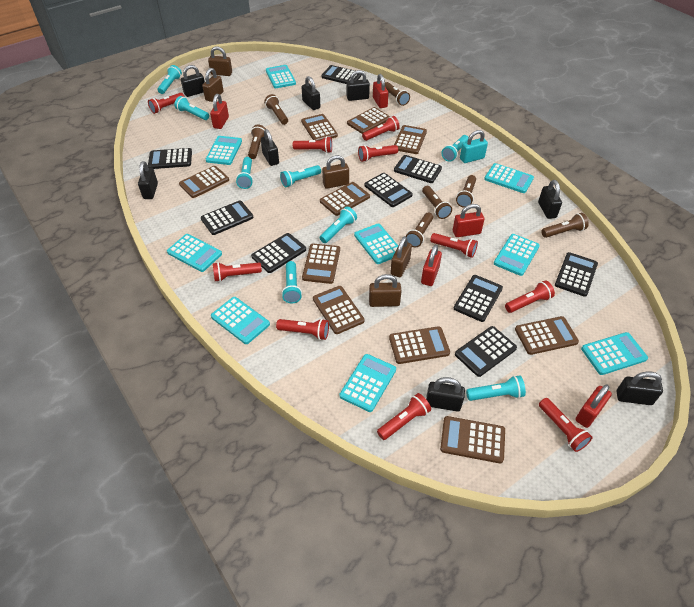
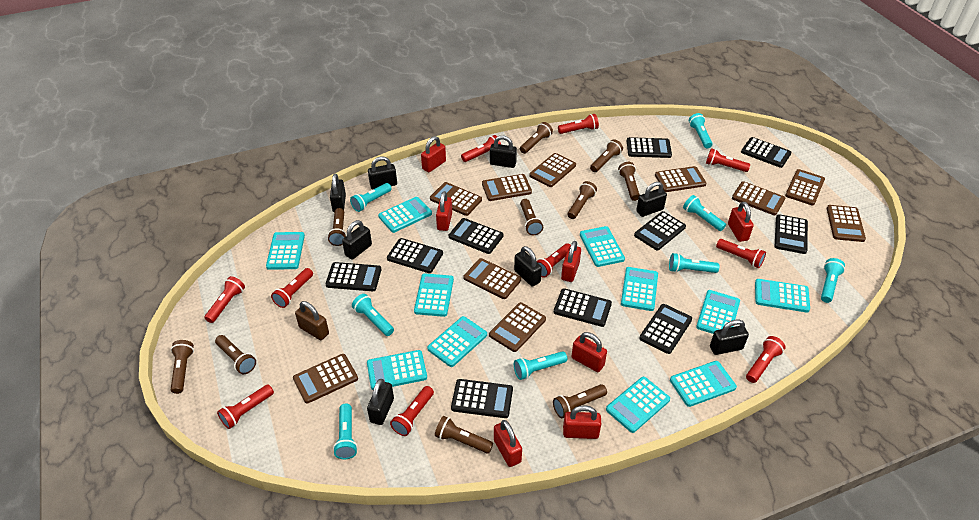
black calculator: 9 -> 10
brown flashlight: 7 -> 10
brown padlock: 5 -> 1
red padlock: 5 -> 7
turquoise calculator: 9 -> 11
turquoise padlock: 1 -> 0

